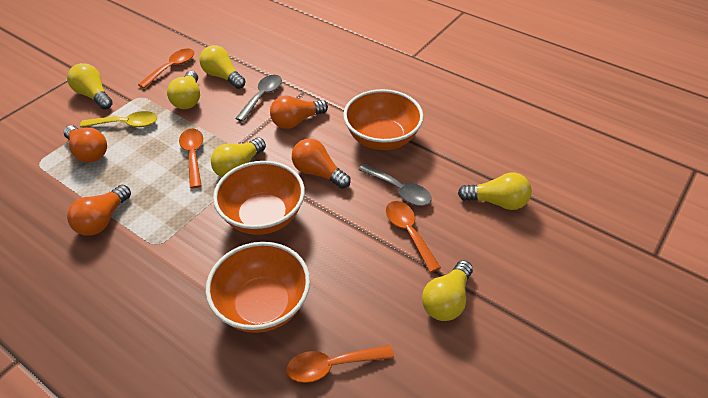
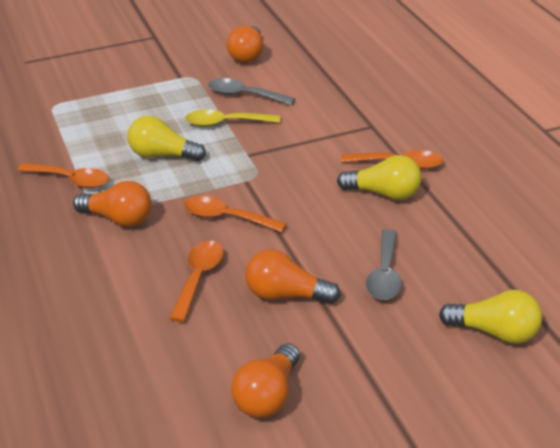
orange bowl: 3 -> 0
yellow light bulb: 6 -> 3

